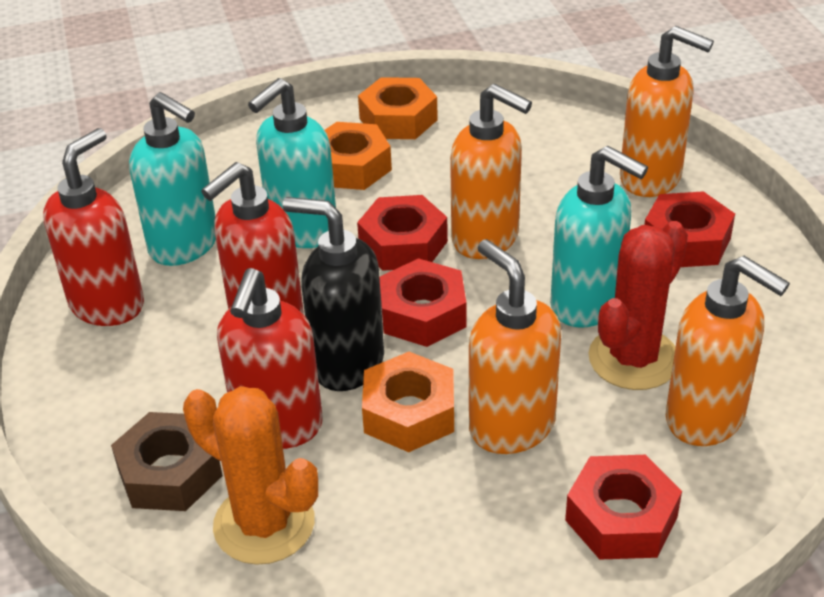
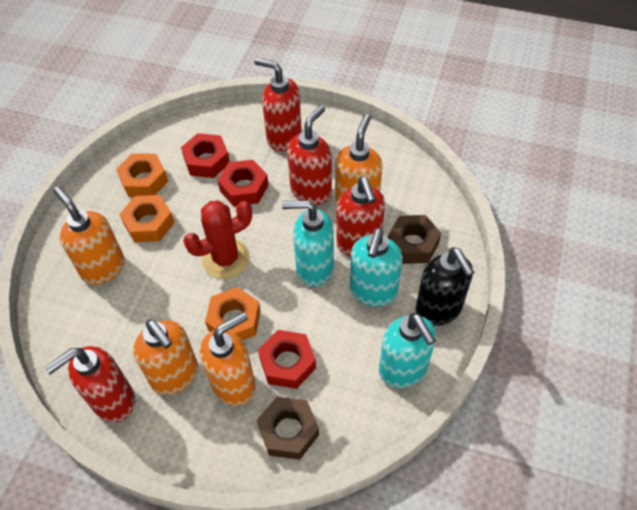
brown nut: 1 -> 2
orange cactus: 1 -> 0
red nut: 4 -> 3
red soap dispenser: 3 -> 4

